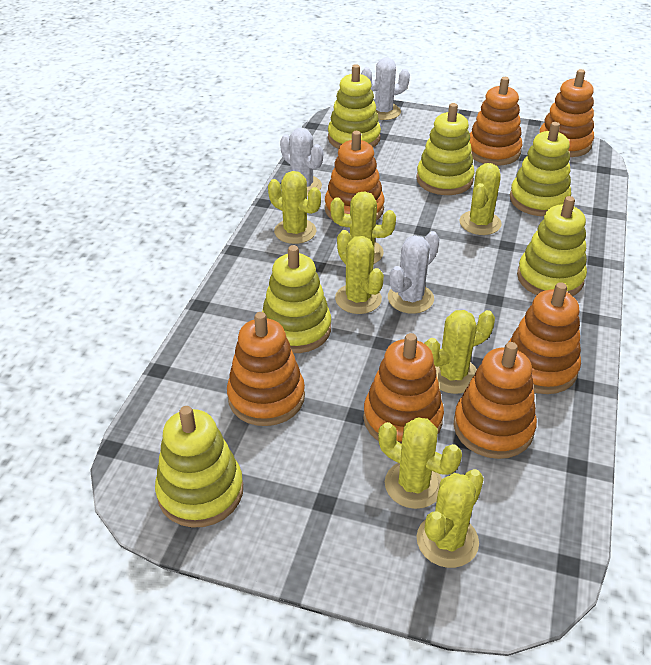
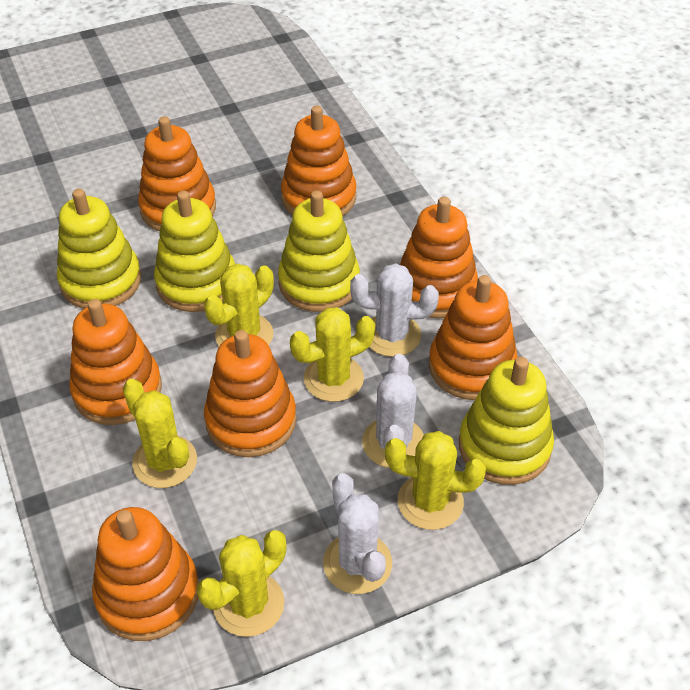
yellow cactus: 7 -> 5
yellow stacking toy: 6 -> 4

